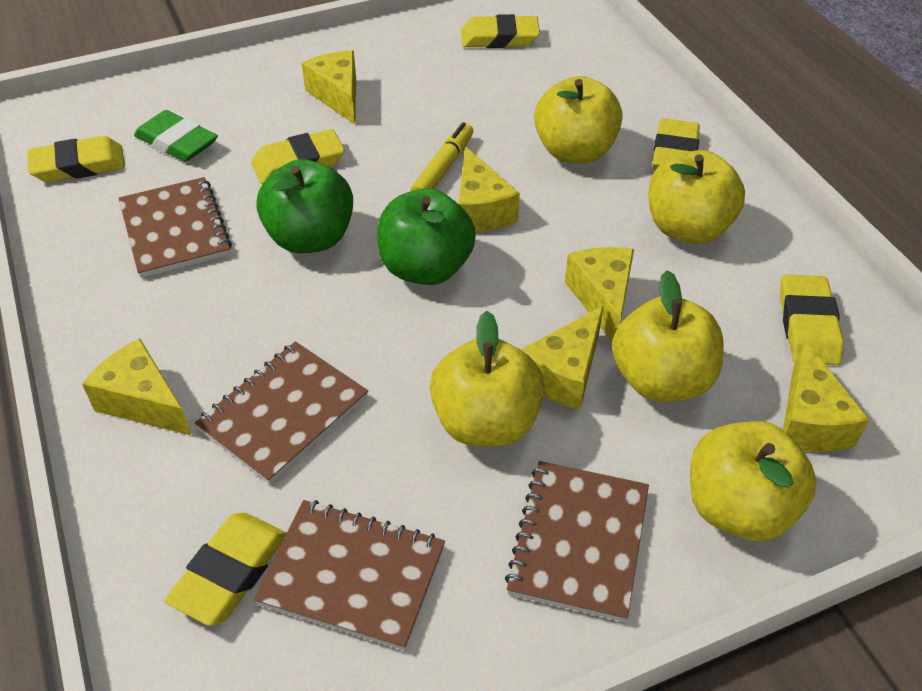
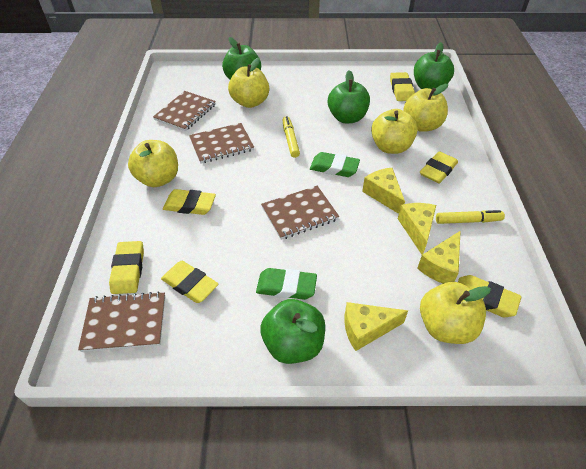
green apple: 2 -> 4
green eraser: 1 -> 2
yellow cheese: 6 -> 4
yellow marker: 1 -> 2

